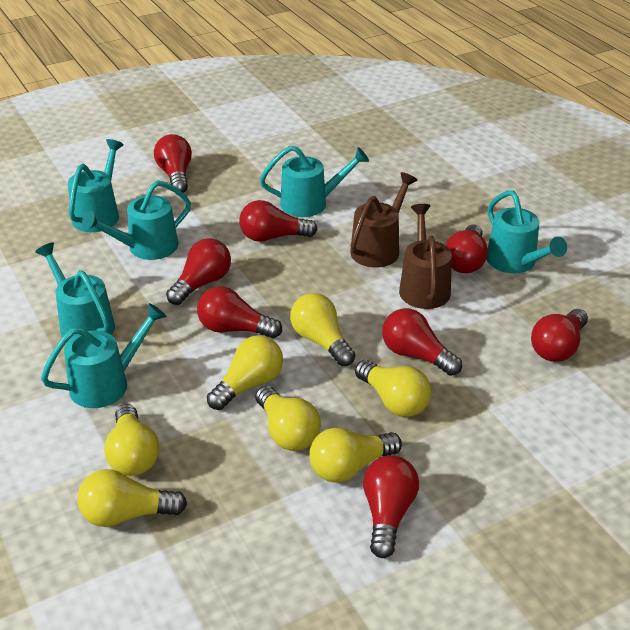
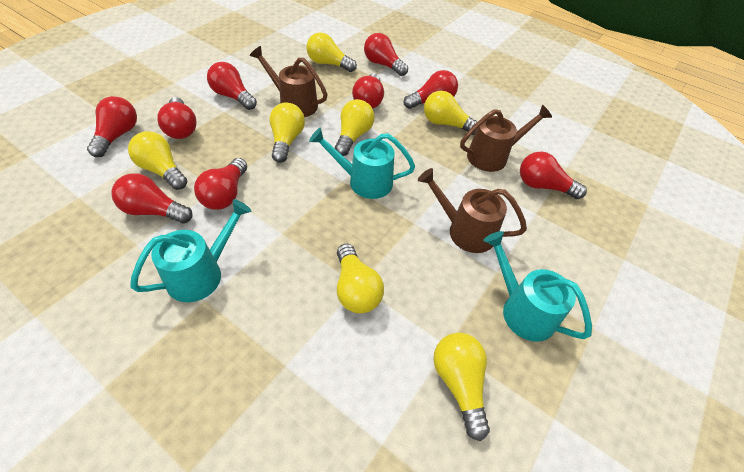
brown watering can: 2 -> 3
red light bulb: 8 -> 9
turquoise watering can: 6 -> 3

